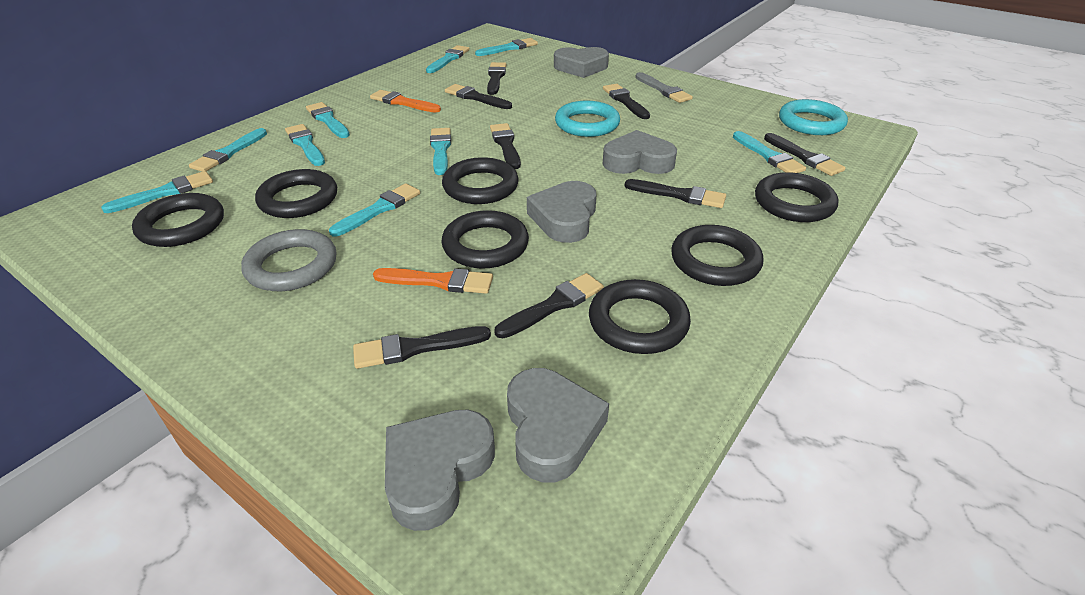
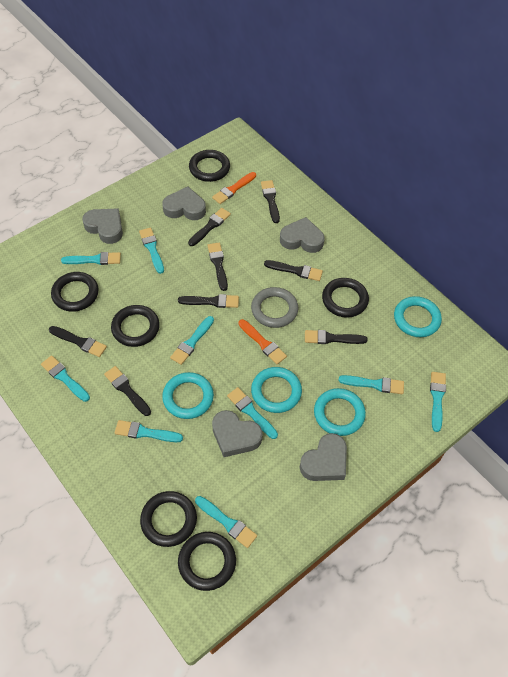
black ring: 7 -> 6
grey brush: 1 -> 0
turquoise ring: 2 -> 4

